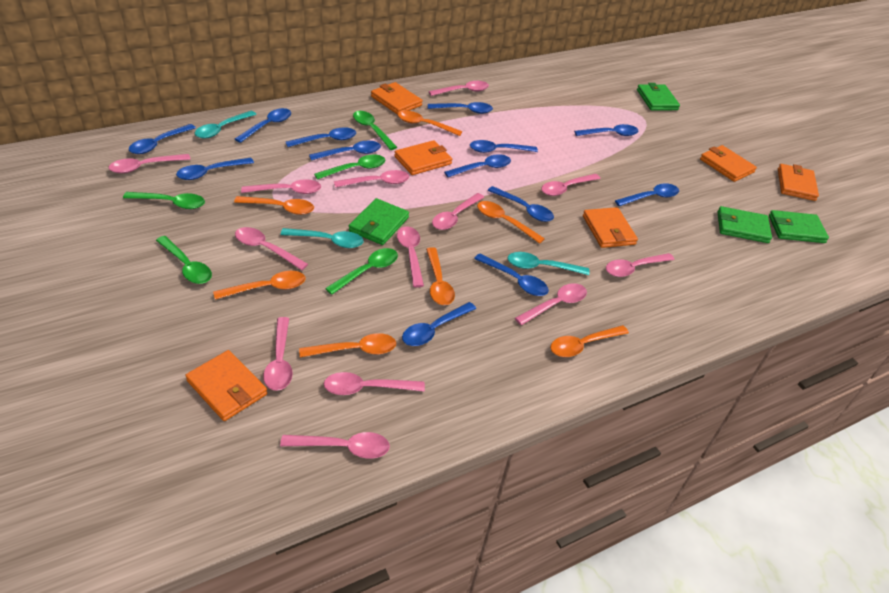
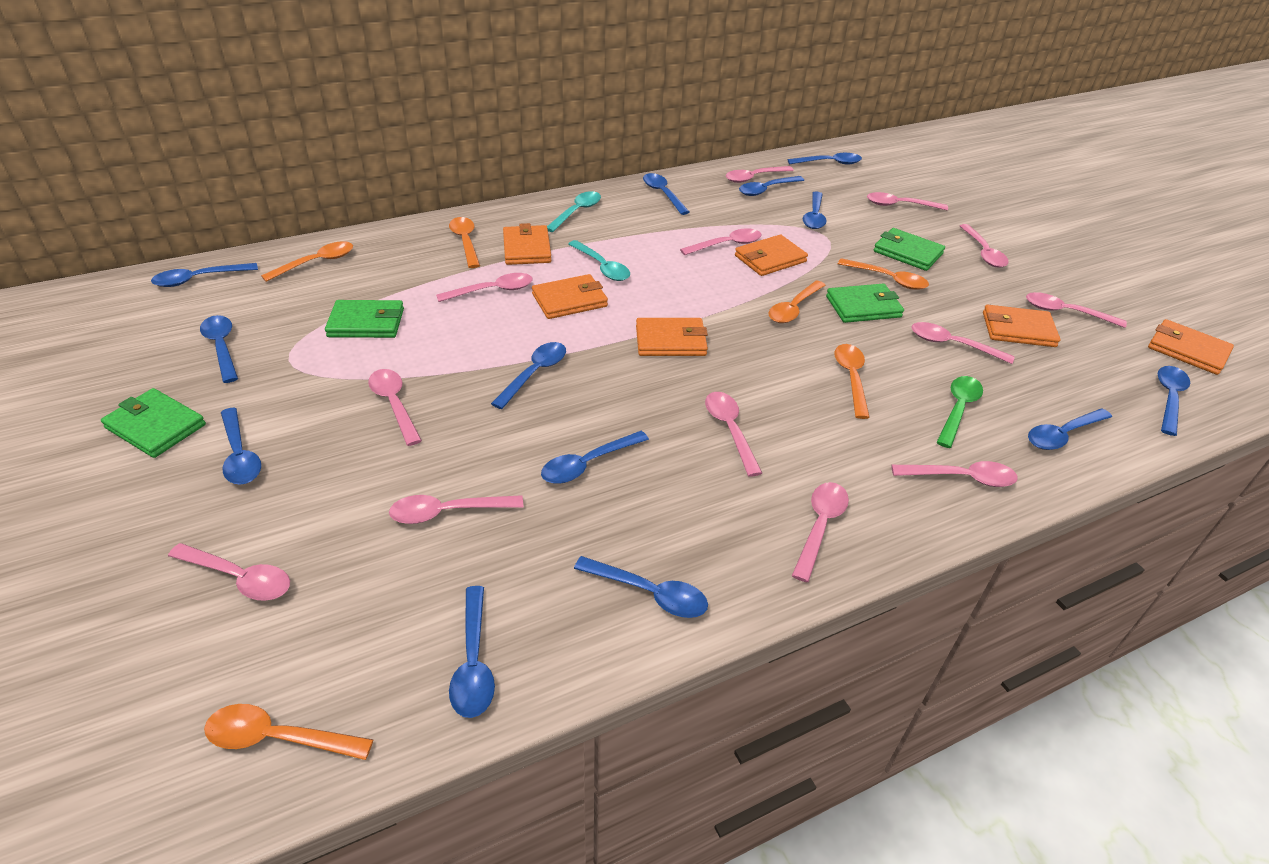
green spoon: 5 -> 1
orange spoon: 7 -> 6
turquoise spoon: 3 -> 2

